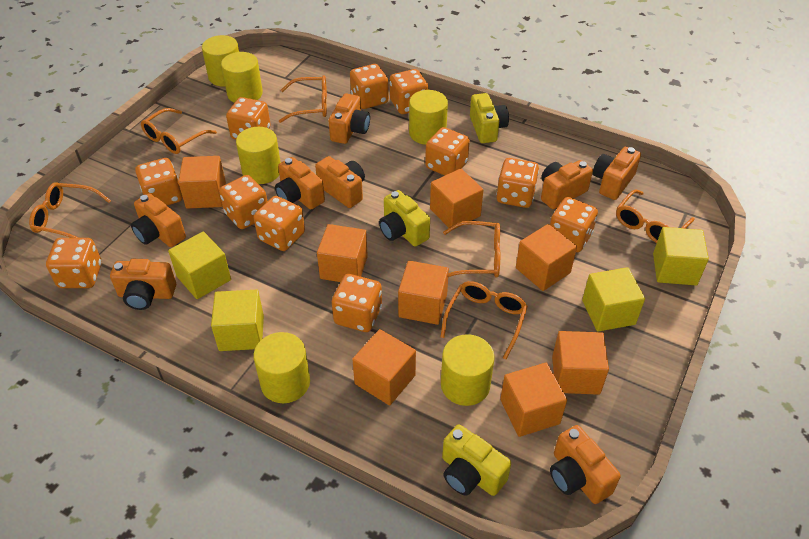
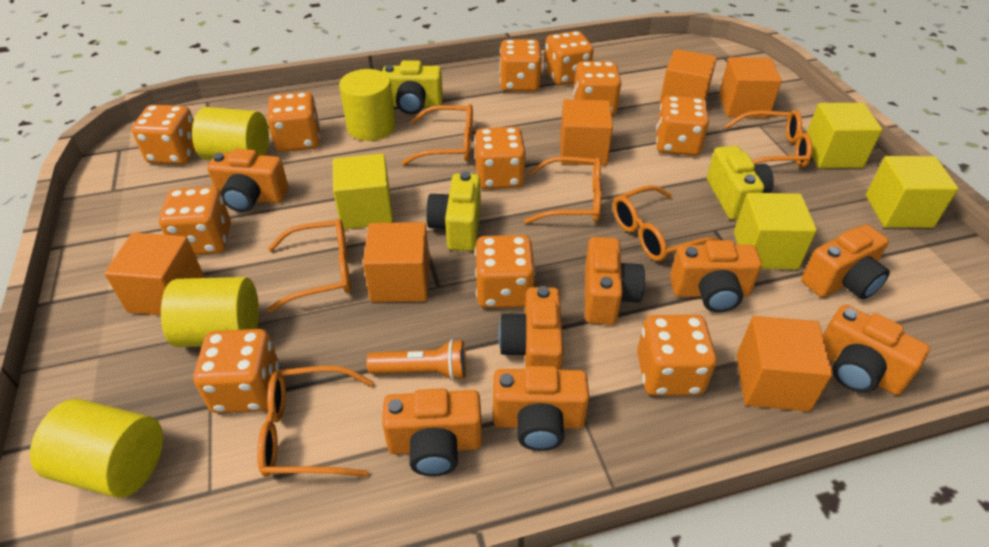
orange cube: 8 -> 6
orange flashlight: 0 -> 1
yellow cylinder: 6 -> 4

